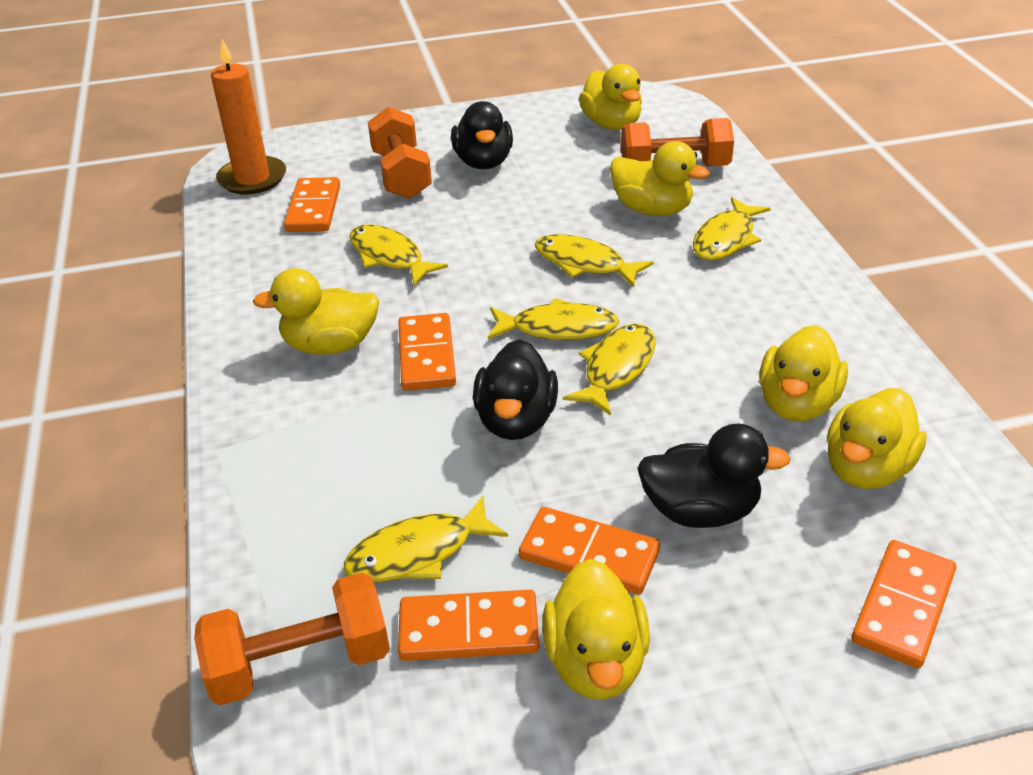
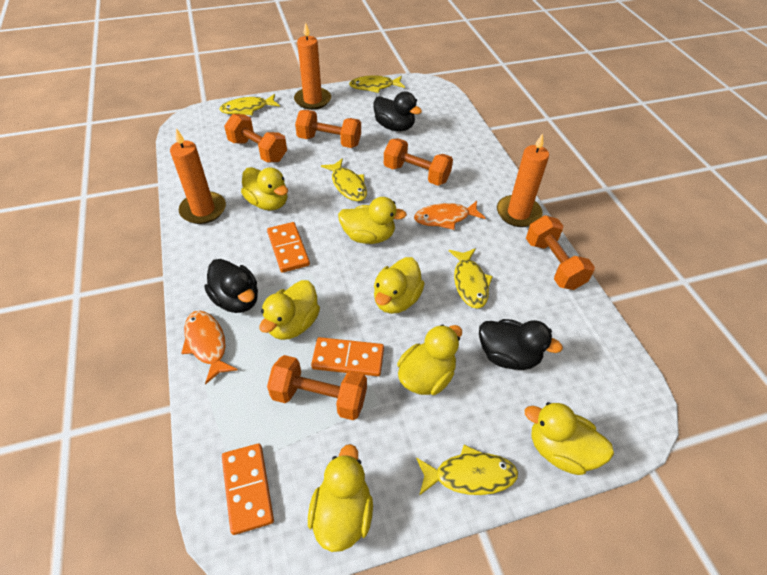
orange candle: 1 -> 3
orange domino: 5 -> 3
orange dumbbell: 3 -> 5
orange fish: 0 -> 2
yellow duck: 6 -> 7
yellow fish: 6 -> 5

